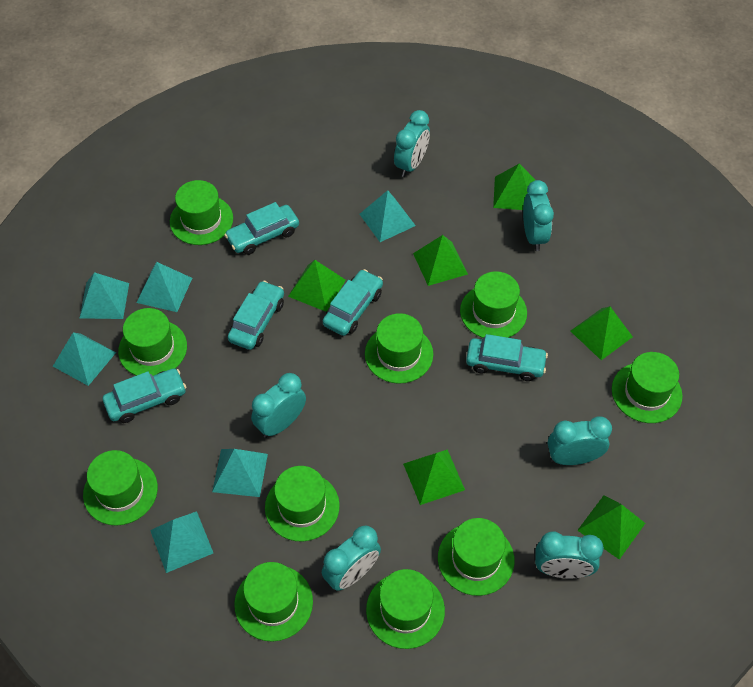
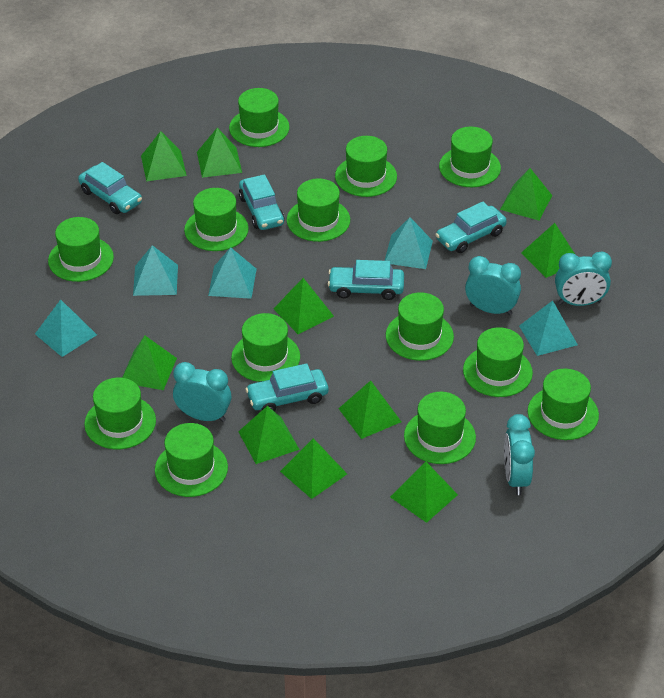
green hat: 10 -> 13
green pyramid: 6 -> 10
turquoise clock: 6 -> 4
turquoise pyramid: 6 -> 5

